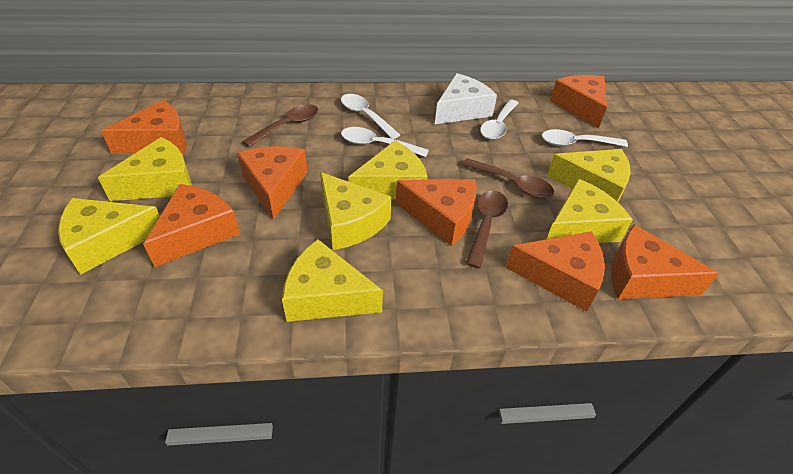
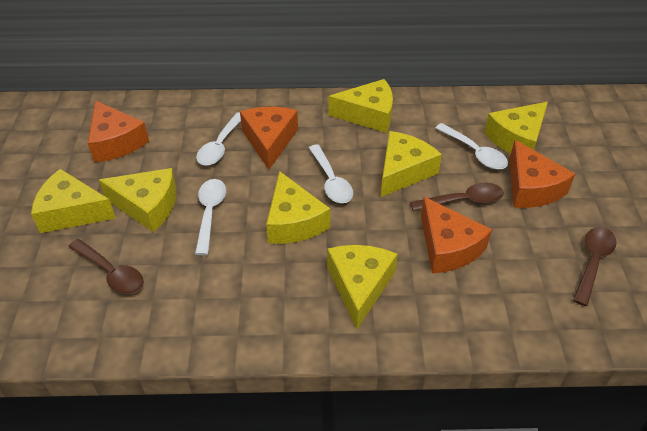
orange cheese: 7 -> 4
white cheese: 1 -> 0

